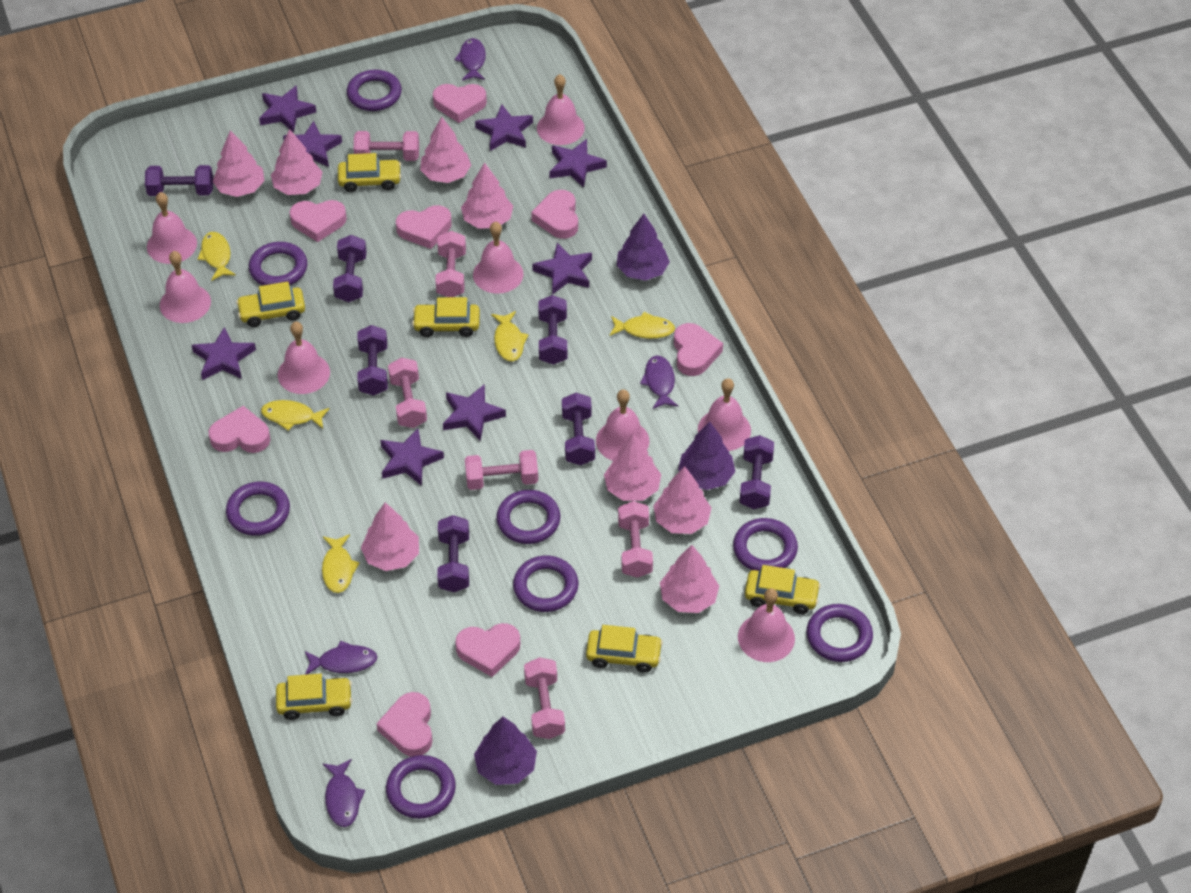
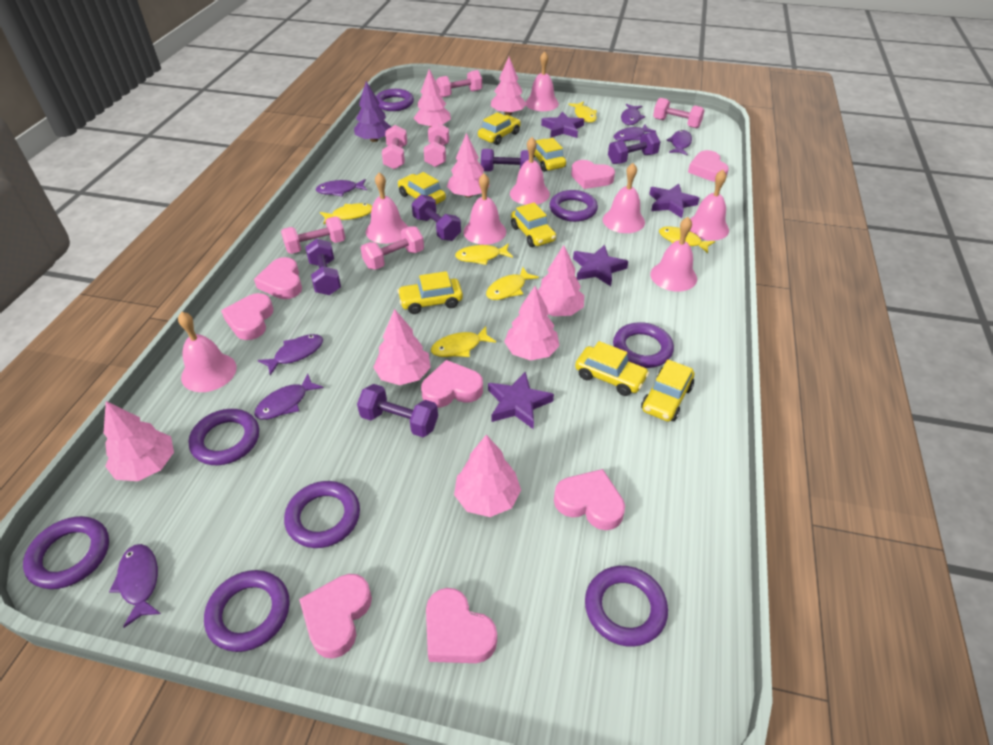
purple dumbbell: 7 -> 5
purple fish: 4 -> 7
purple star: 8 -> 4
purple tree: 3 -> 1
yellow car: 6 -> 7
yellow fish: 5 -> 6

